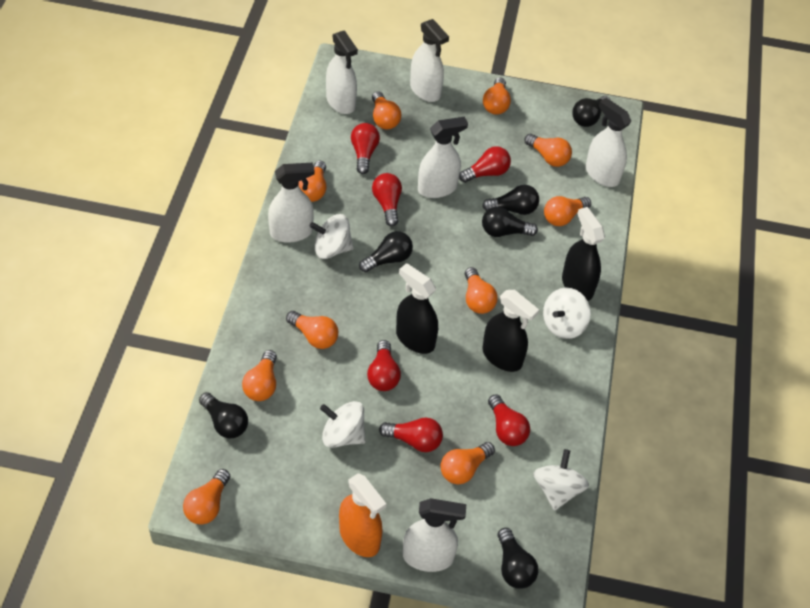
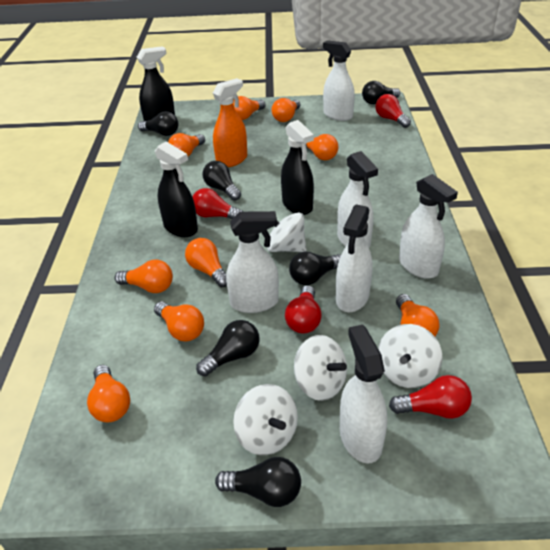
orange light bulb: 10 -> 9
red light bulb: 6 -> 4

